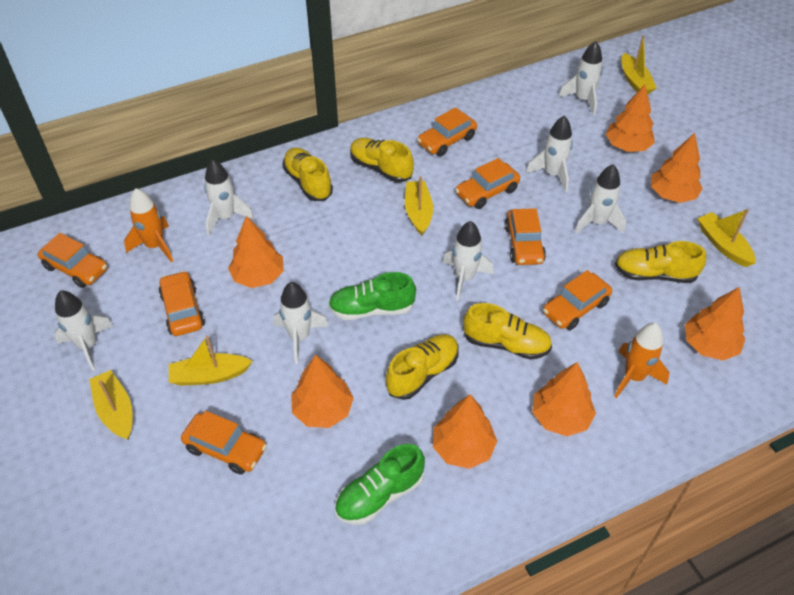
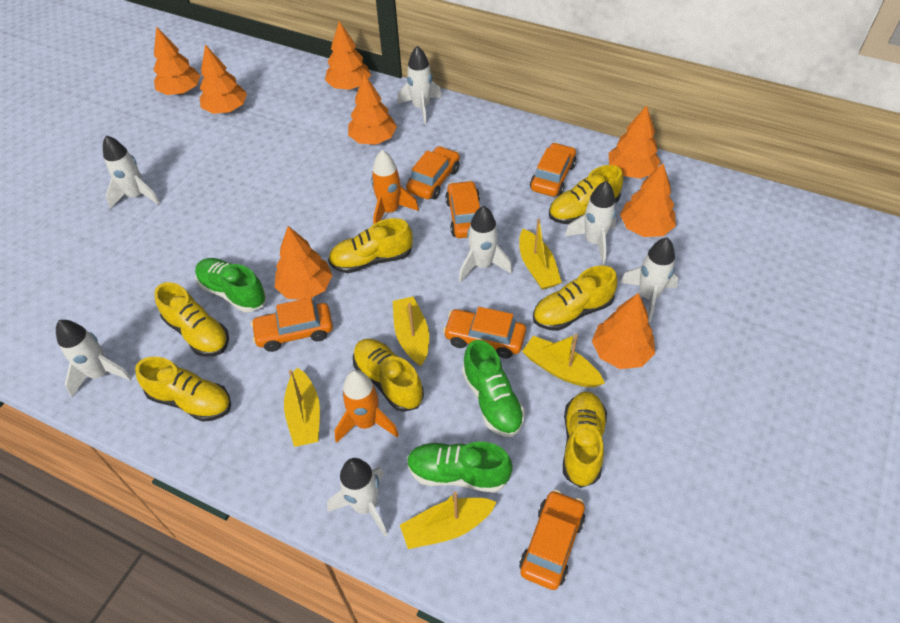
green shoe: 2 -> 3
orange car: 7 -> 6
orange tree: 7 -> 8
yellow shoe: 5 -> 7

